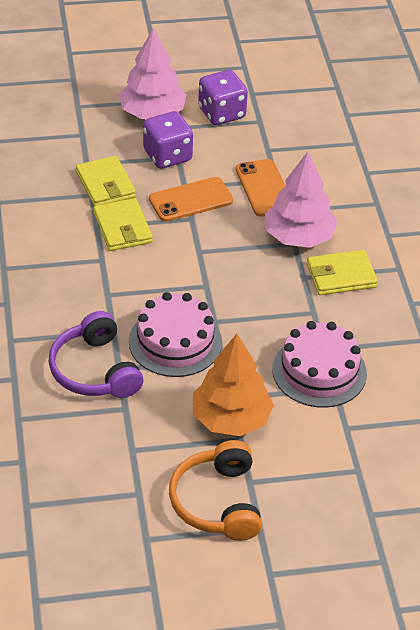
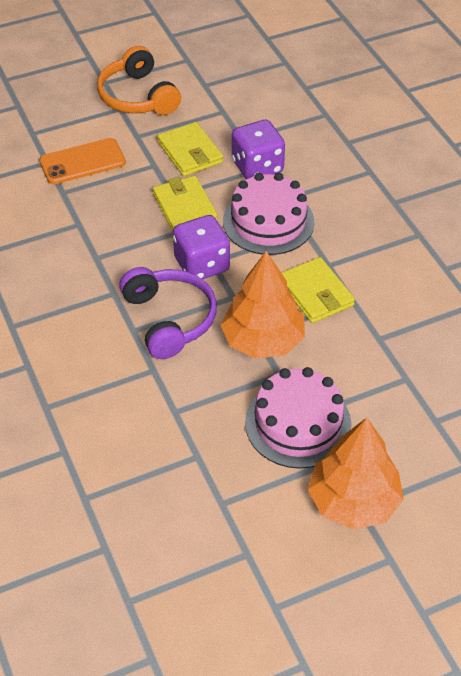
orange phone: 2 -> 1
orange tree: 1 -> 2
pink tree: 2 -> 0

